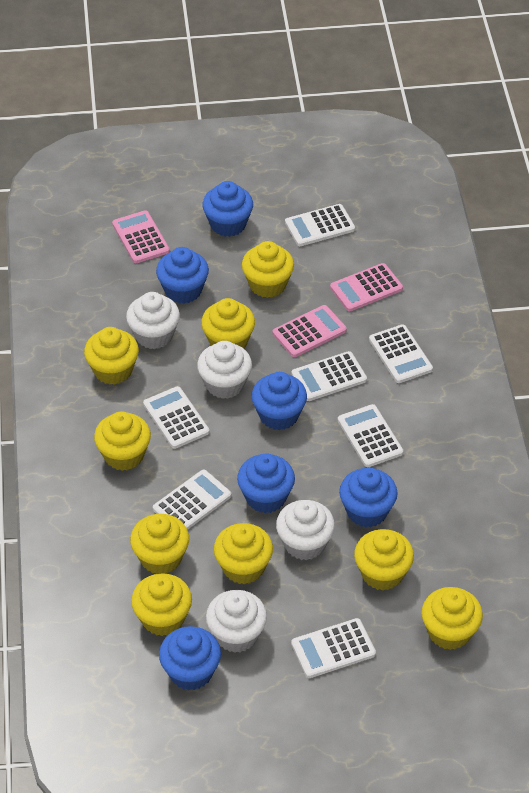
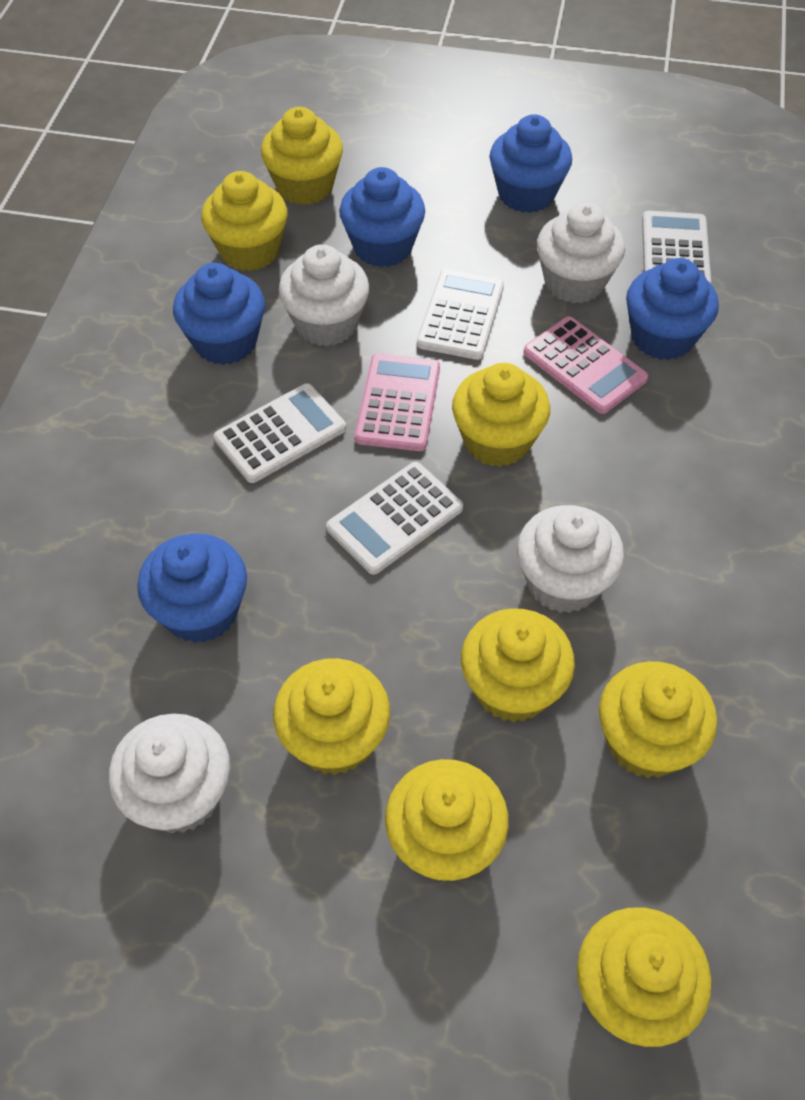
blue cupcake: 6 -> 5
pink calculator: 3 -> 2
white calculator: 7 -> 4
yellow cupcake: 9 -> 8

